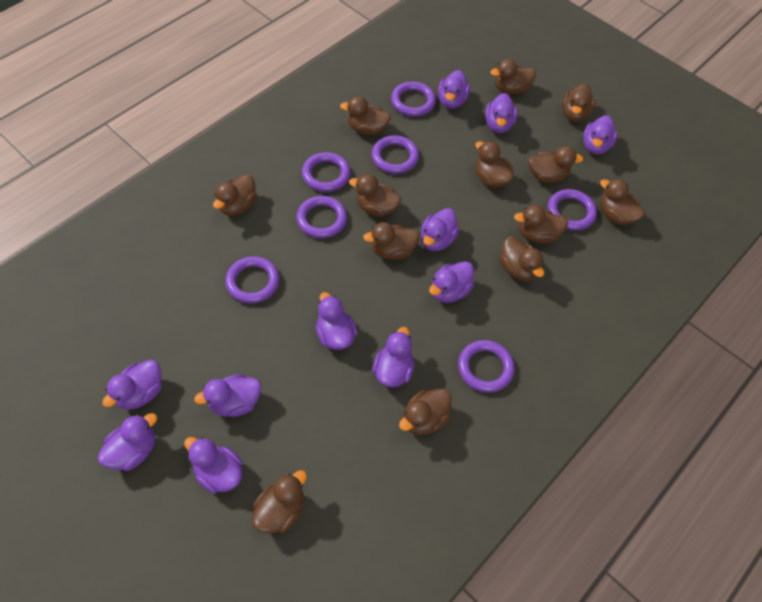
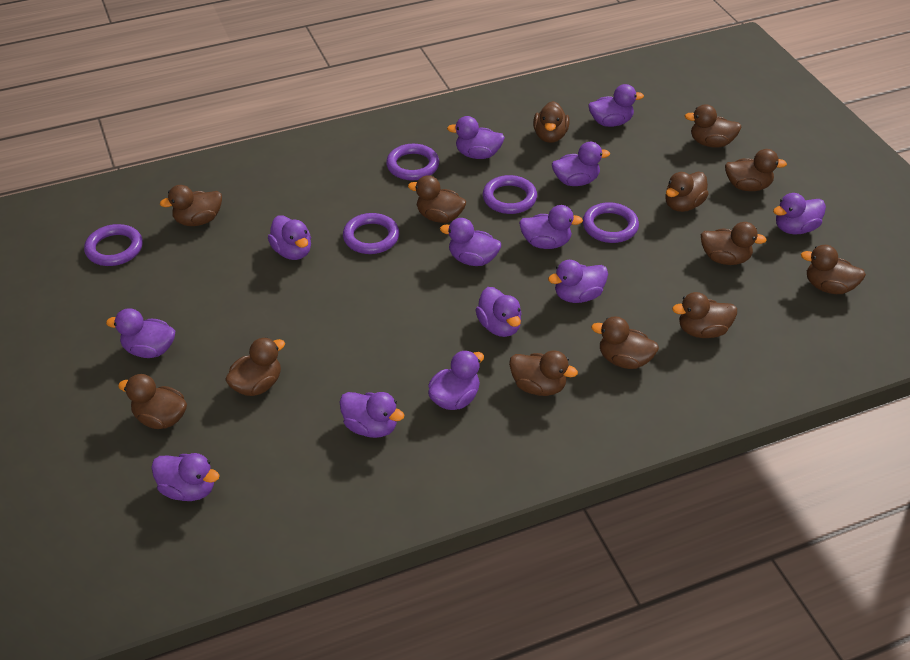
purple duck: 11 -> 13
purple ring: 7 -> 5

